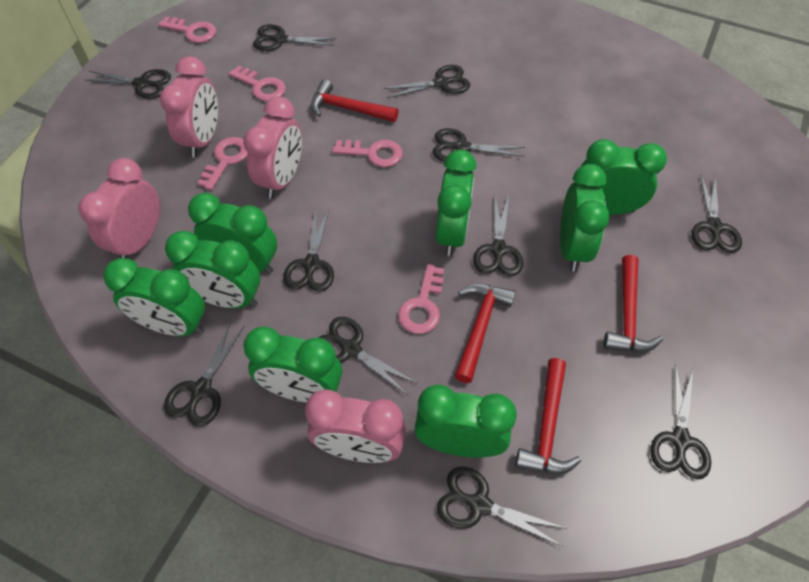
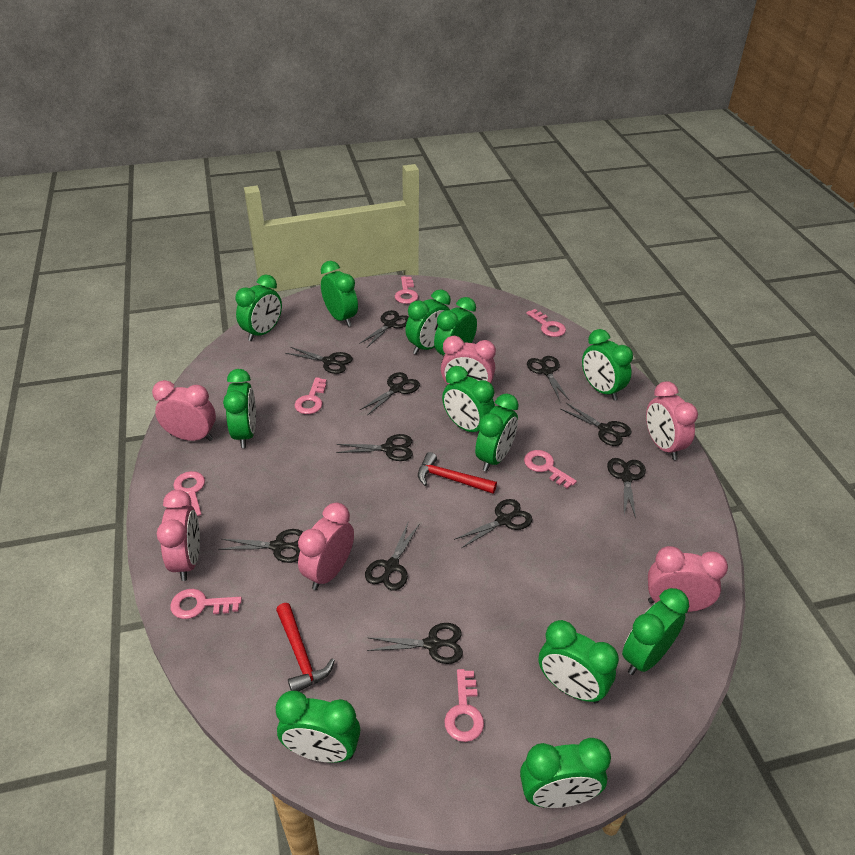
green clock: 8 -> 12
pink clock: 4 -> 6
pink key: 5 -> 7
red hammer: 4 -> 2

